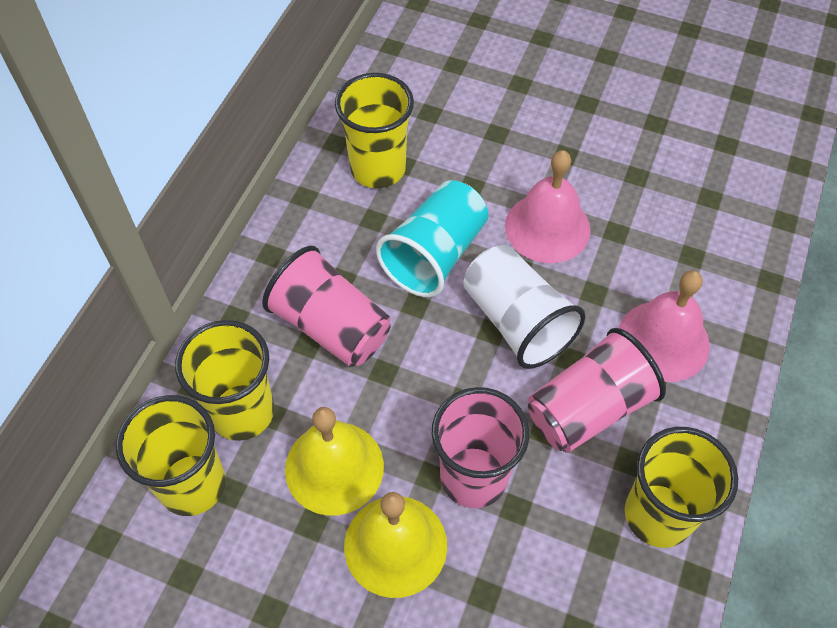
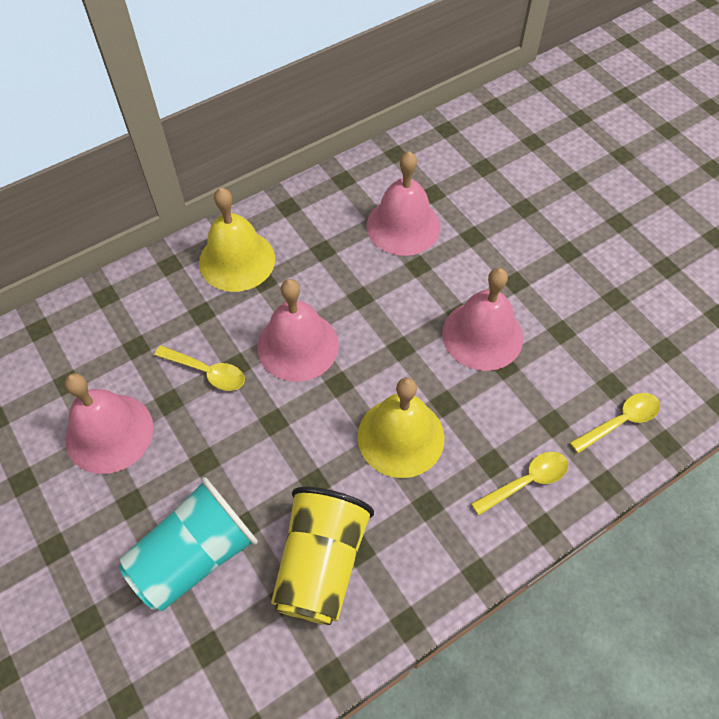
pink bell: 2 -> 4
pink cup: 3 -> 0
white cup: 1 -> 0
yellow cup: 4 -> 1
yellow spoon: 0 -> 3

